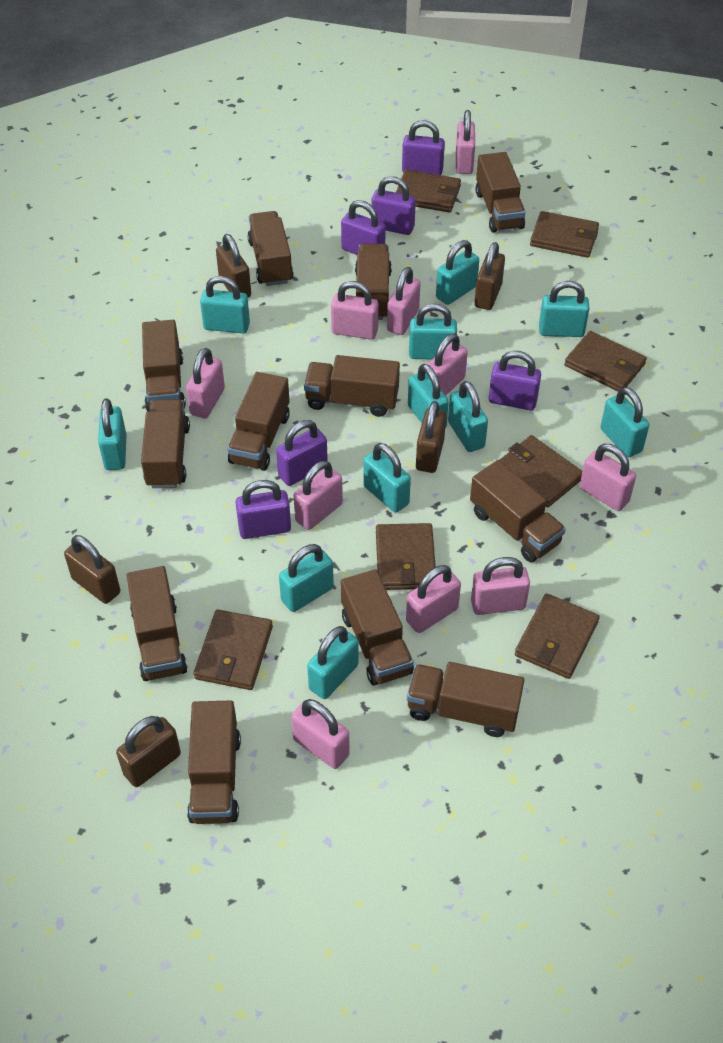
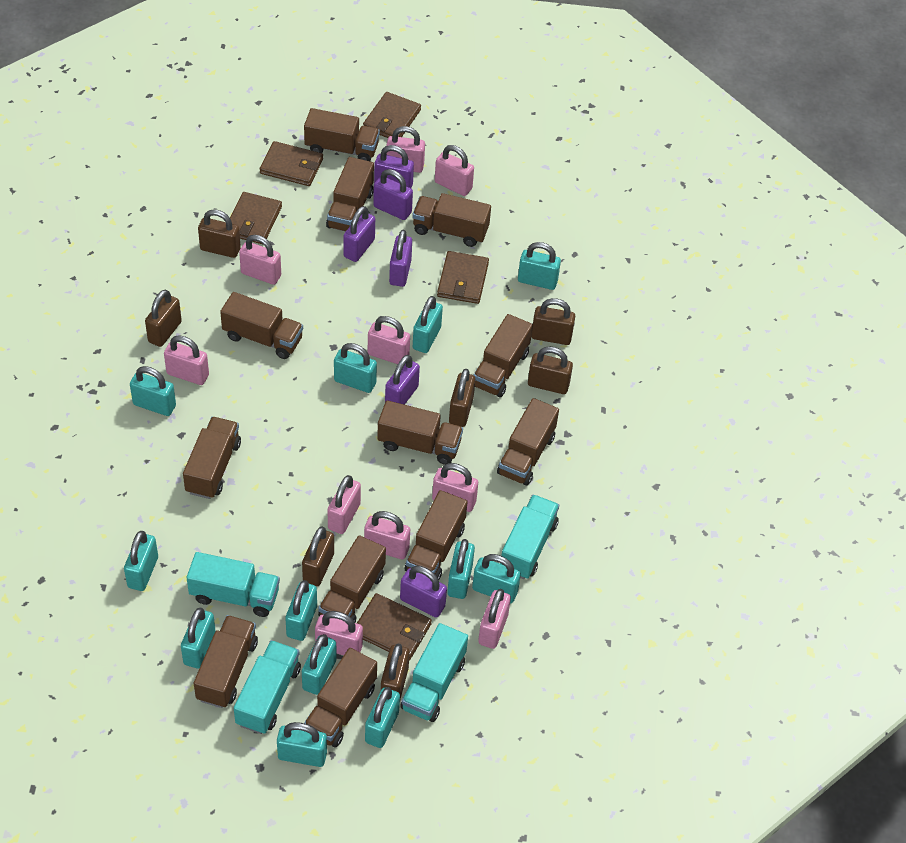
brown padlock: 5 -> 7
brown wallet: 7 -> 5
turquoise padlock: 11 -> 12
turquoise truck: 0 -> 4

